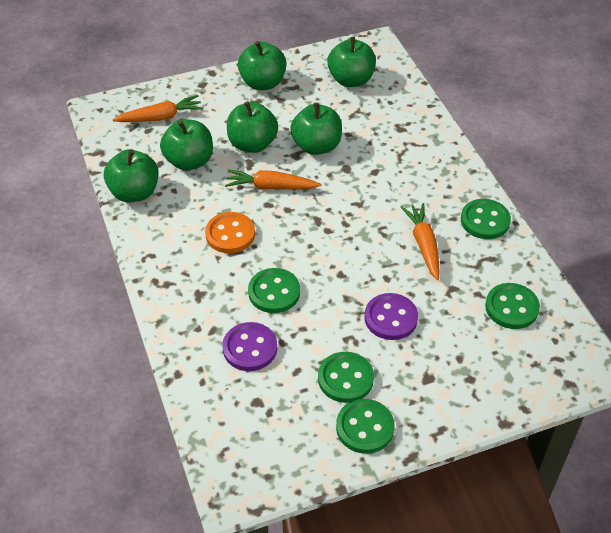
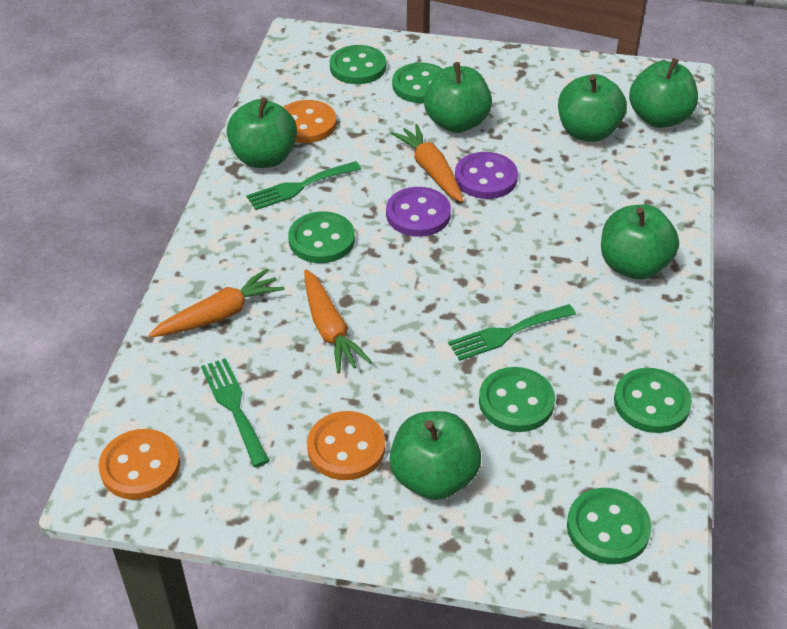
green button: 5 -> 6
green fork: 0 -> 3
orange button: 1 -> 3

